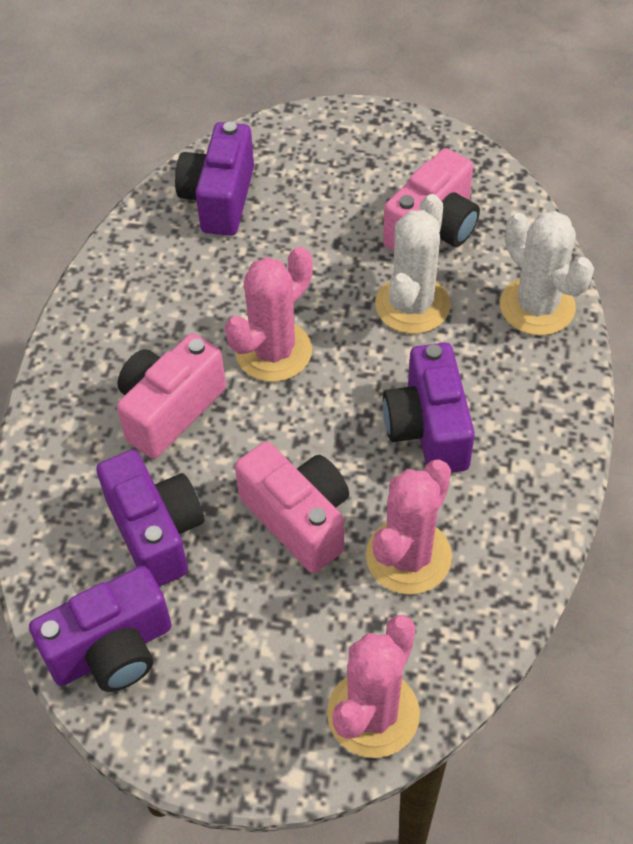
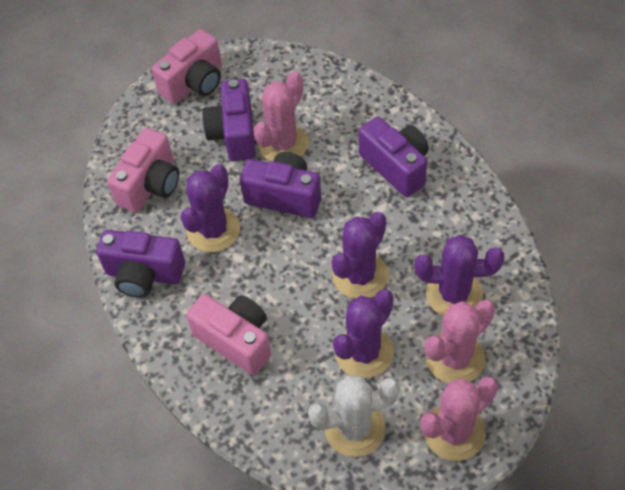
purple cactus: 0 -> 4
white cactus: 2 -> 1

